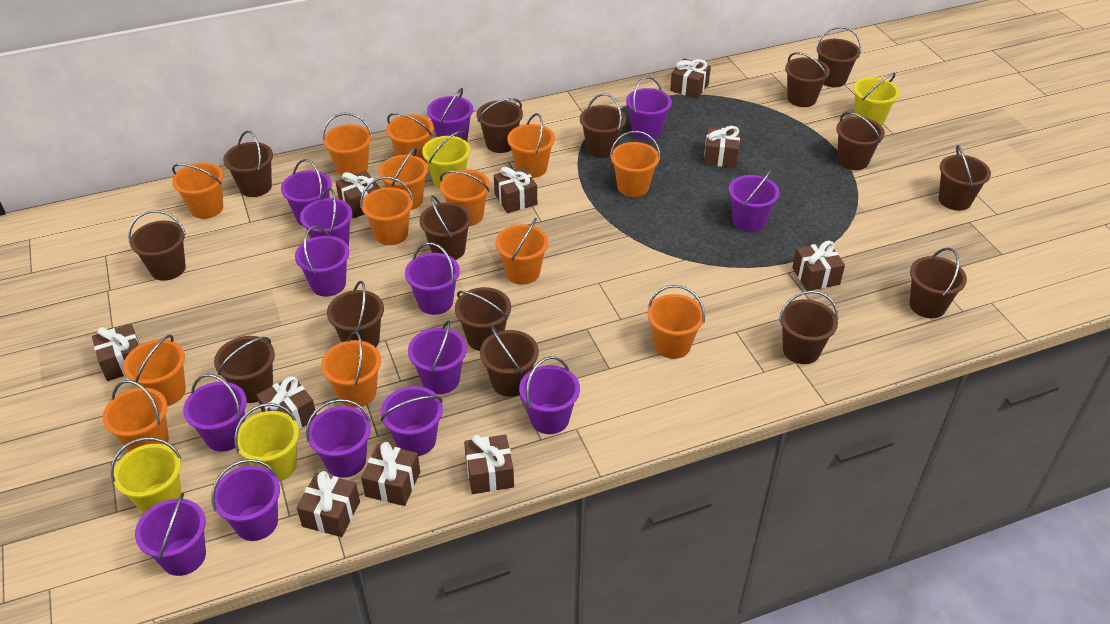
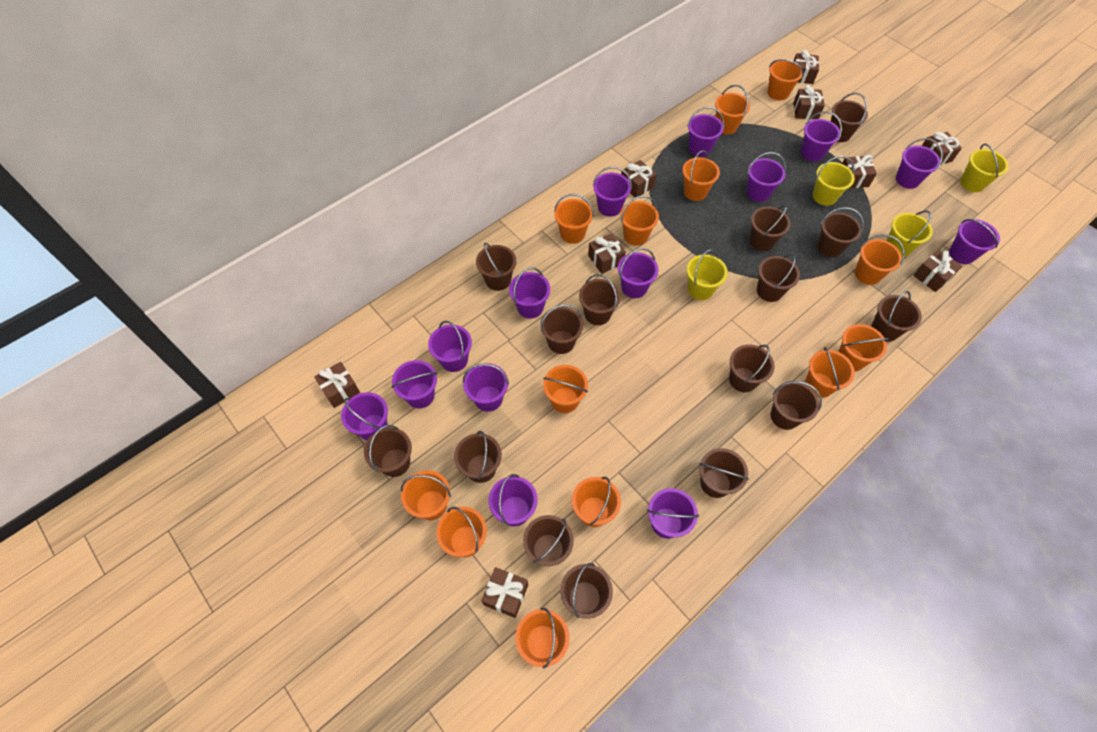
brown gift: 10 -> 9

